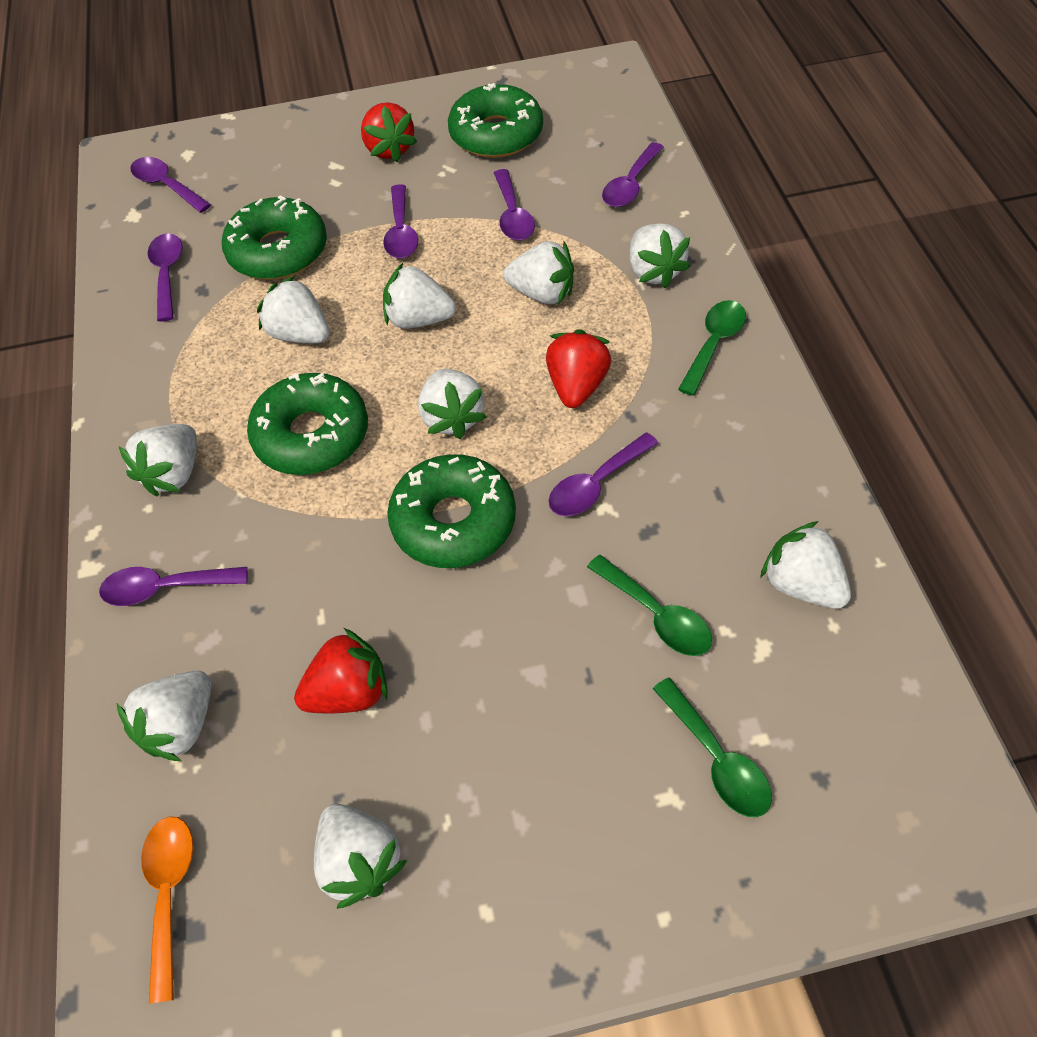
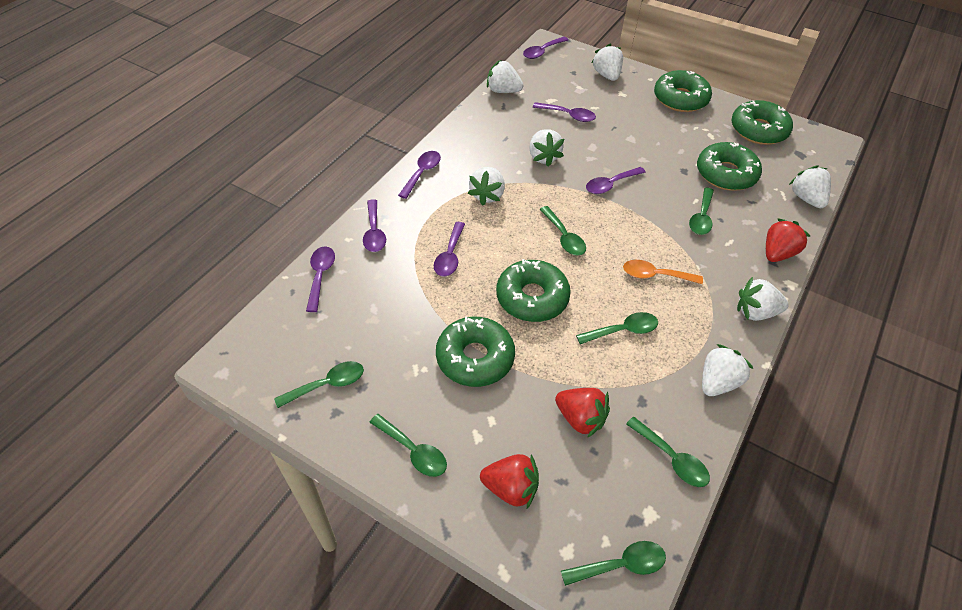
green donut: 4 -> 5
green spoon: 3 -> 7
white strawberry: 9 -> 7

